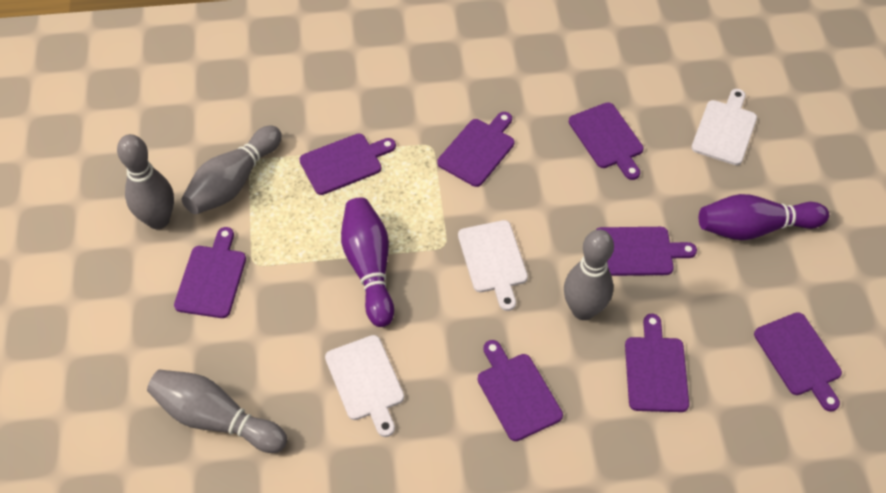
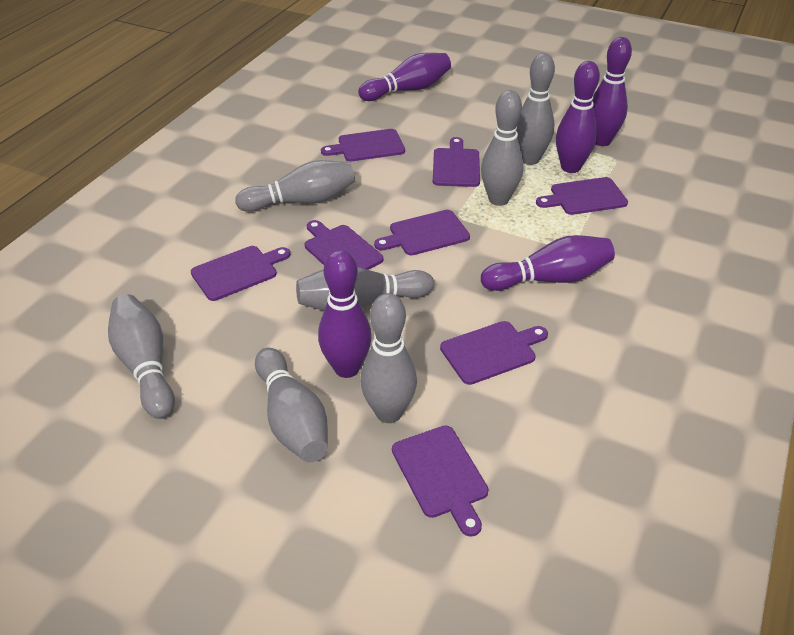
grey bowling pin: 4 -> 7
purple bowling pin: 2 -> 5
white cutting board: 3 -> 0

